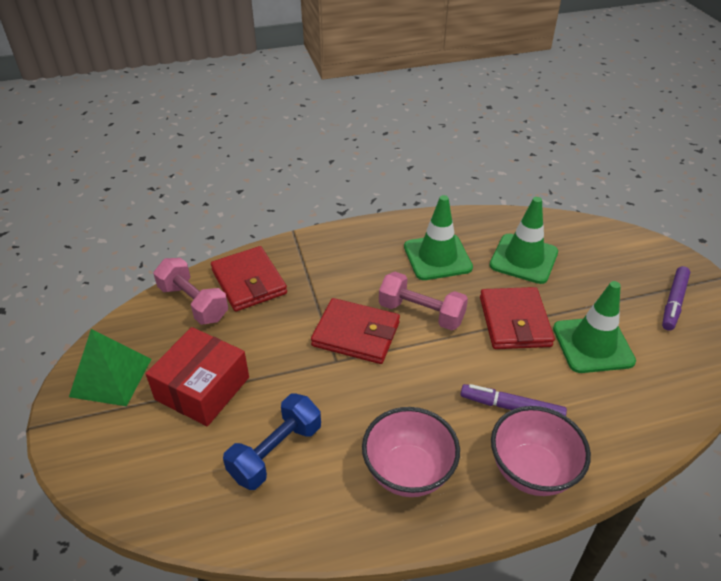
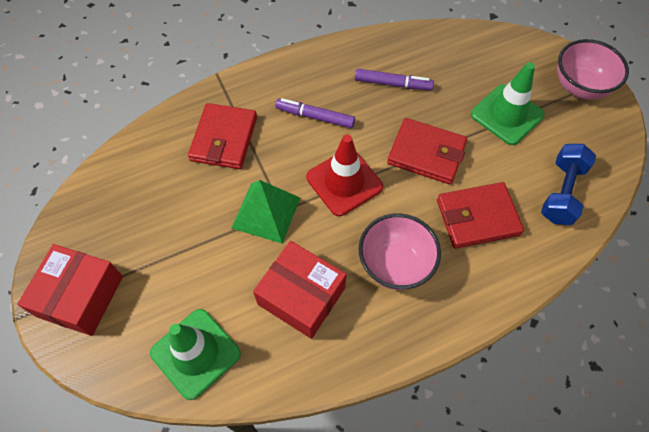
green traffic cone: 3 -> 2
pink dumbbell: 2 -> 0
red box: 1 -> 2
red traffic cone: 0 -> 1

